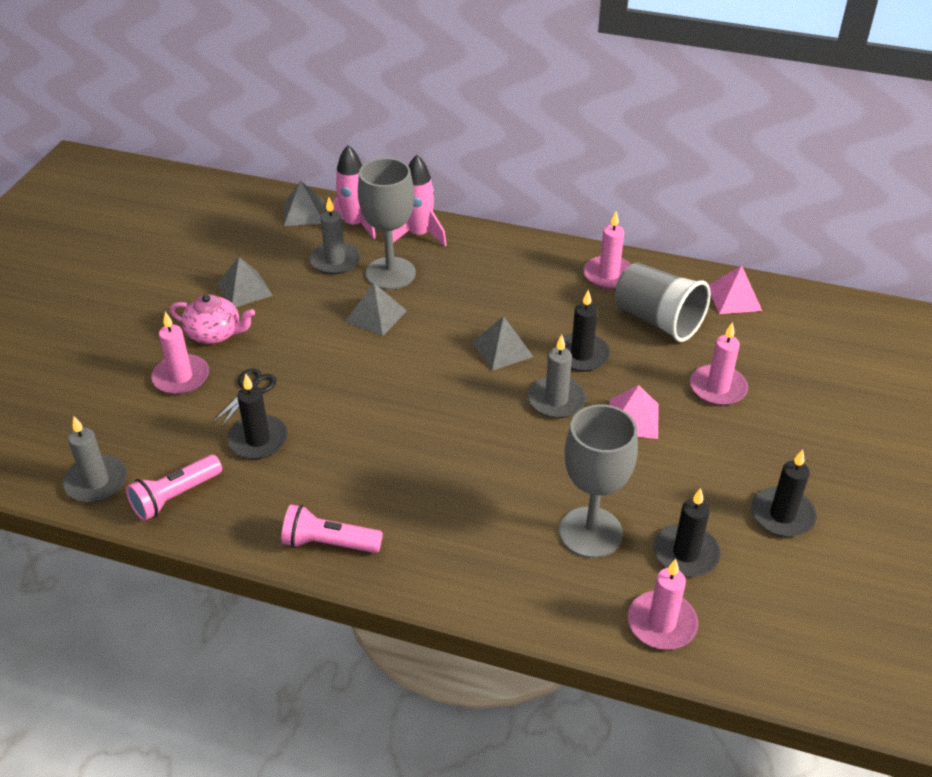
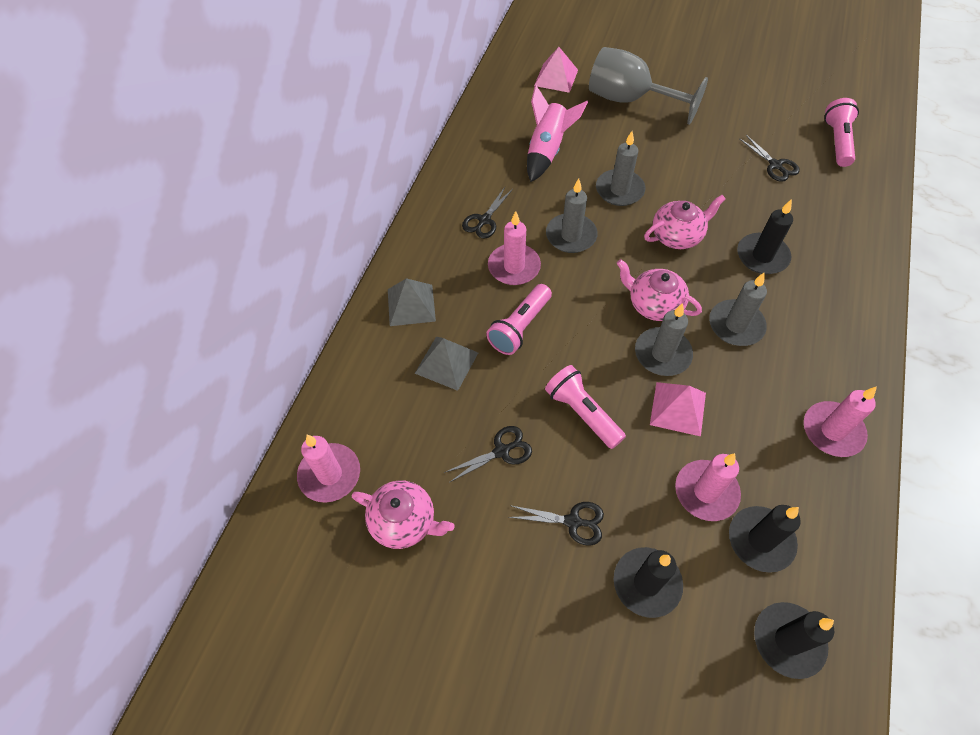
black scissors: 1 -> 4
grey candle: 3 -> 4
grey cup: 1 -> 0
grey goblet: 2 -> 1
grey pyramid: 4 -> 2
pink flashlight: 2 -> 3
pink rocket: 2 -> 1
pink teapot: 1 -> 3

